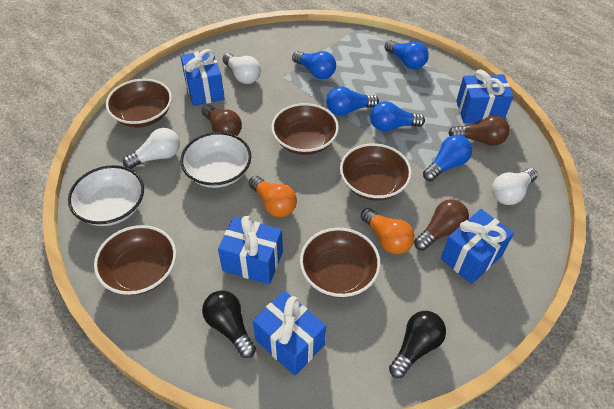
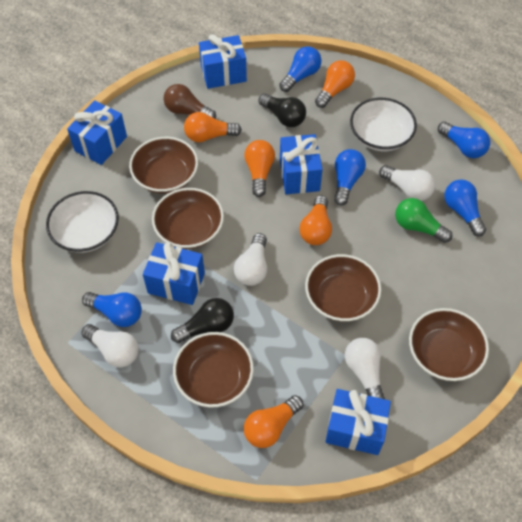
brown light bulb: 3 -> 1
green light bulb: 0 -> 1
orange light bulb: 2 -> 5
white light bulb: 3 -> 4

